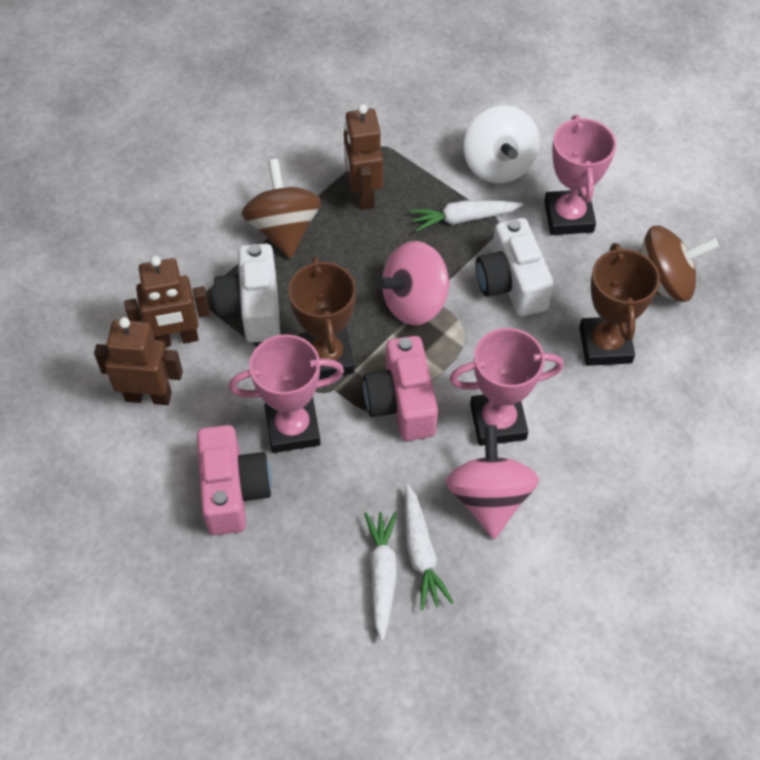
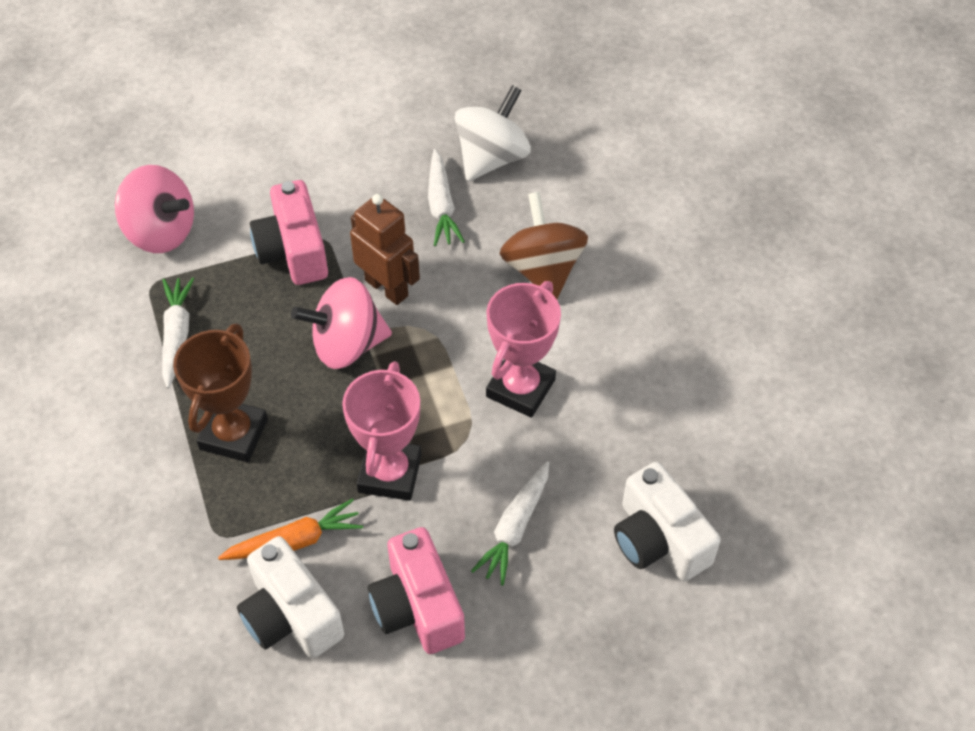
brown robot: 3 -> 1
brown spinning top: 2 -> 1
brown trophy: 2 -> 1
orange carrot: 0 -> 1
pink trophy: 3 -> 2

